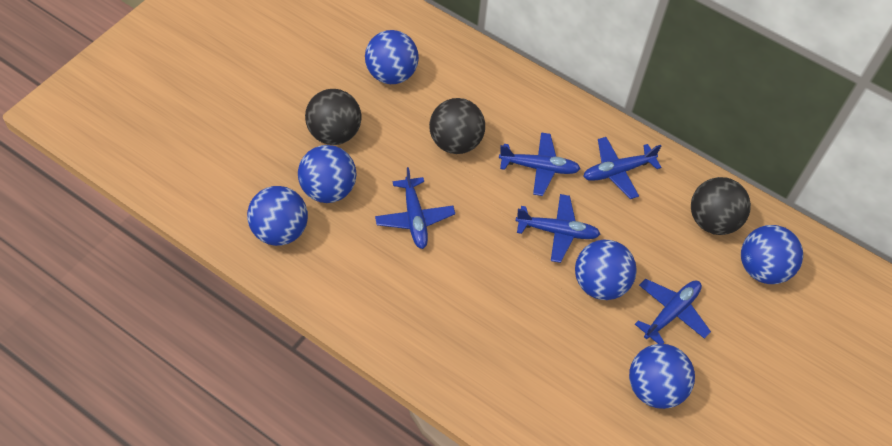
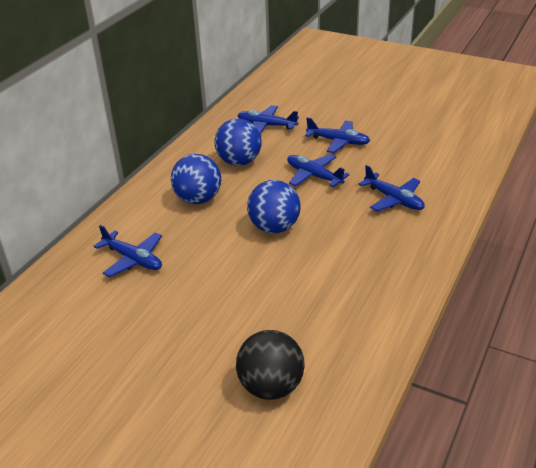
black ball: 3 -> 1
blue ball: 6 -> 3

